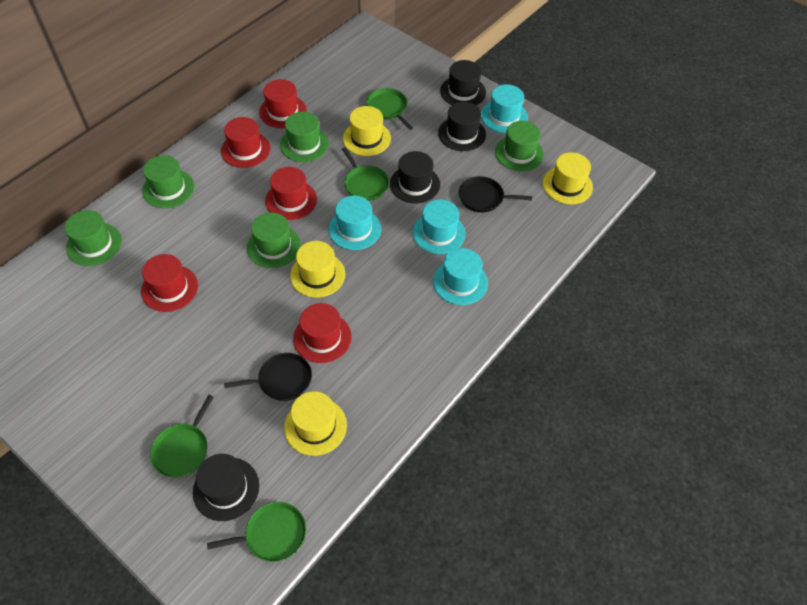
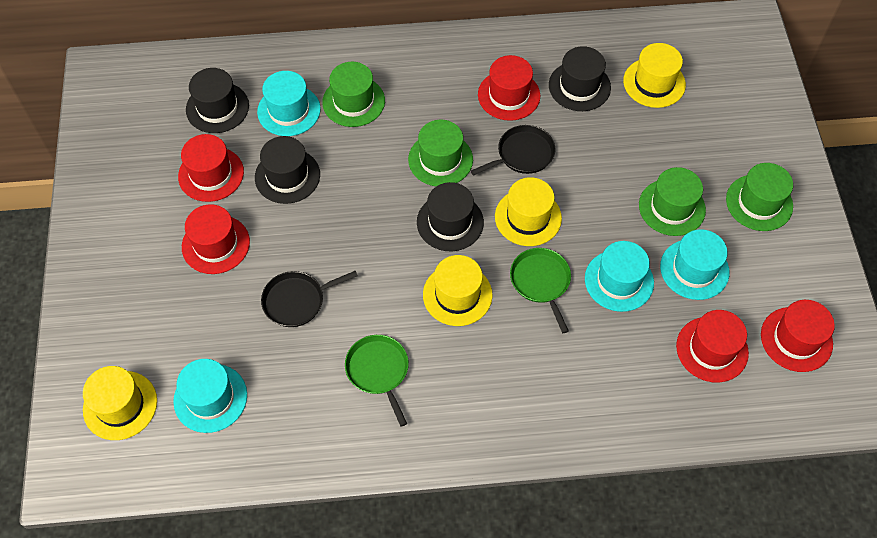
green hat: 5 -> 4
green pan: 4 -> 2

